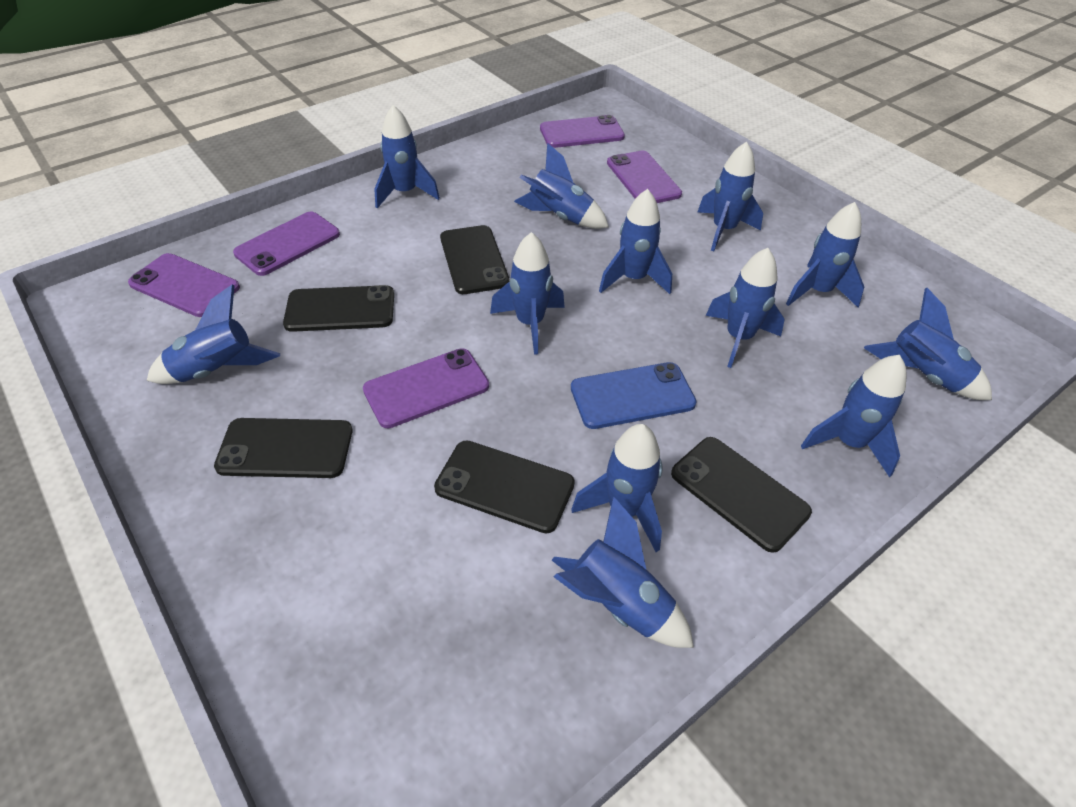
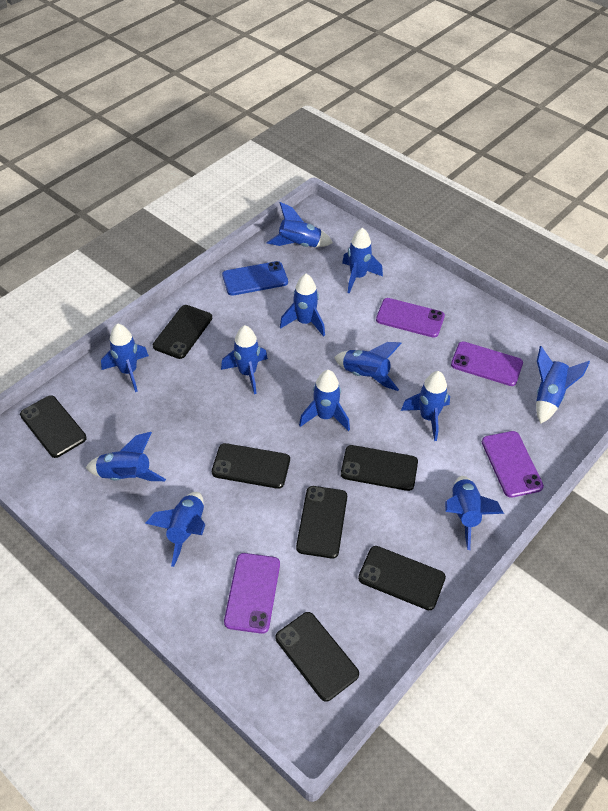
black phone: 5 -> 7
purple phone: 5 -> 4

